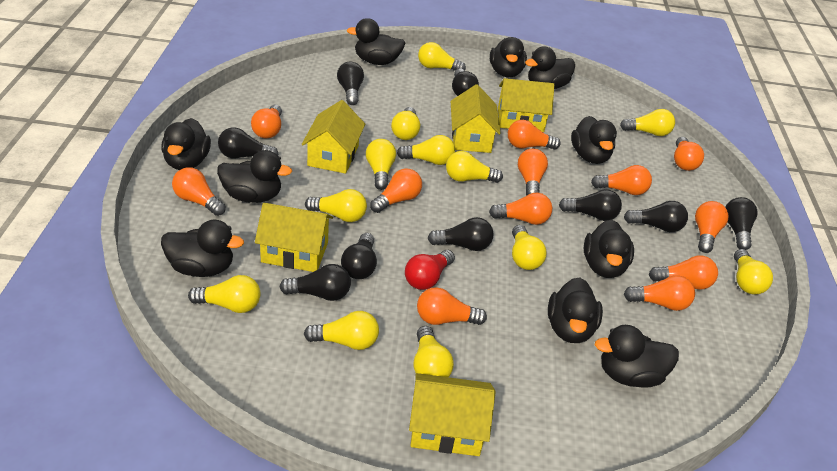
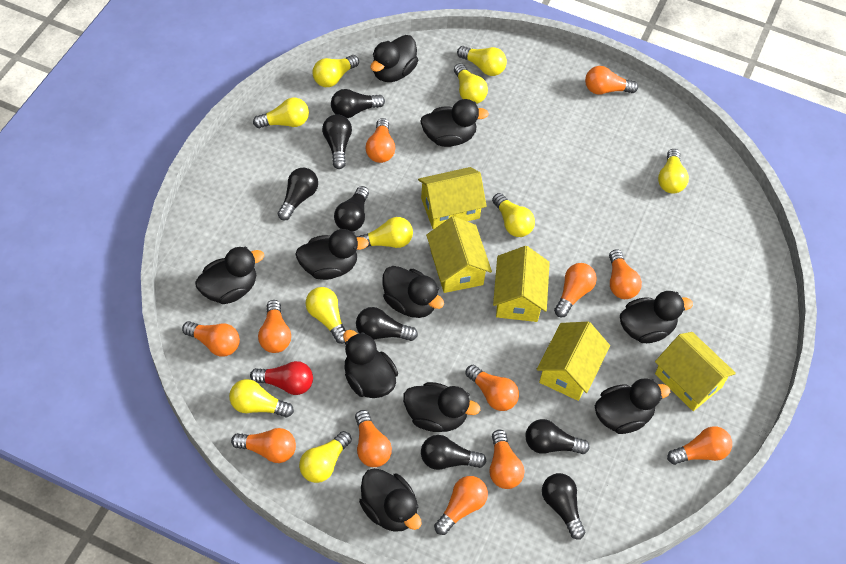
black light bulb: 9 -> 8
yellow light bulb: 12 -> 10

